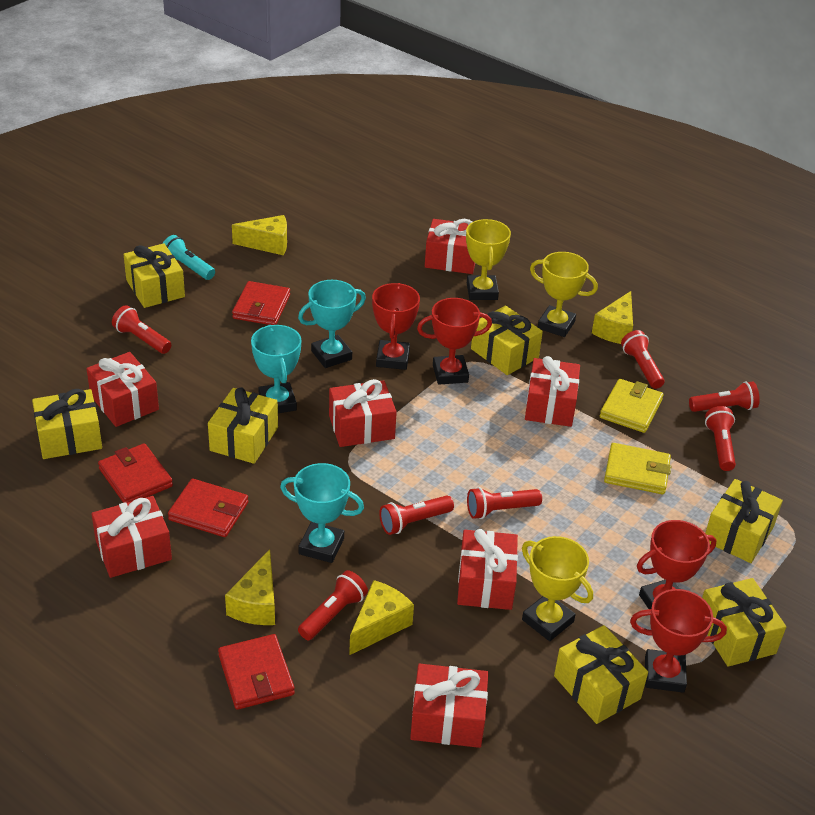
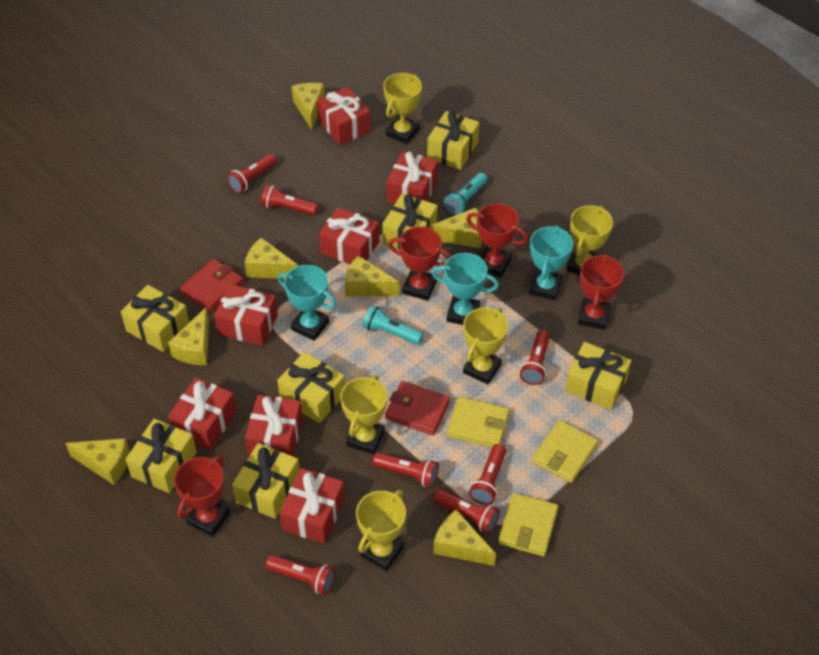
red wallet: 4 -> 2
turquoise flashlight: 1 -> 2
yellow cheese: 4 -> 7
yellow trophy: 3 -> 5
yellow wallet: 2 -> 3

